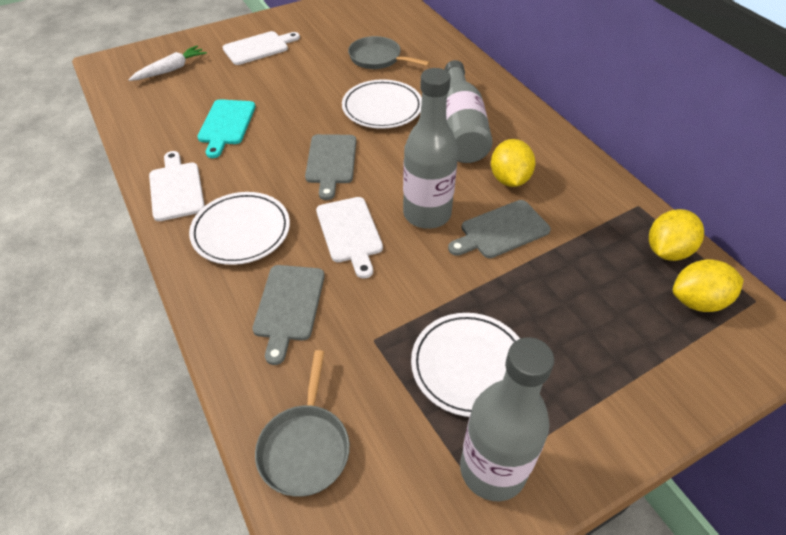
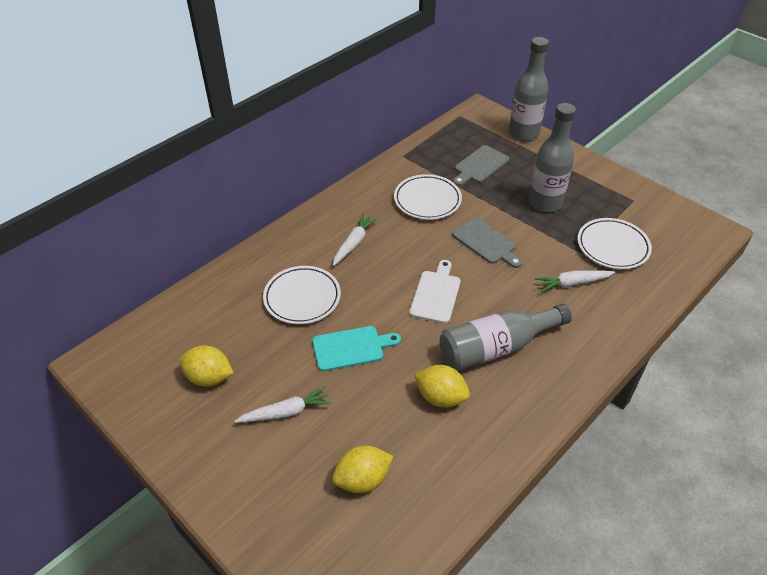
grey cutting board: 3 -> 2
grey pan: 2 -> 0
white carrot: 1 -> 3
white cutting board: 3 -> 1

